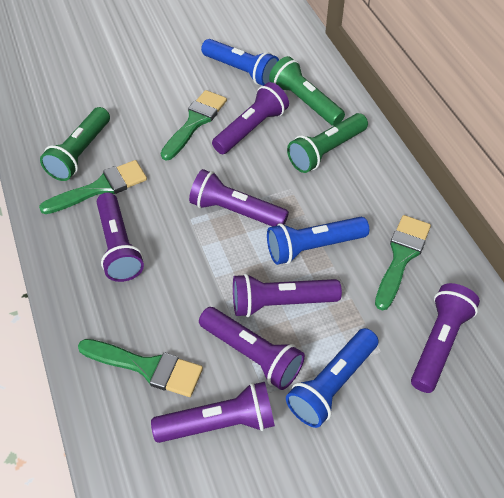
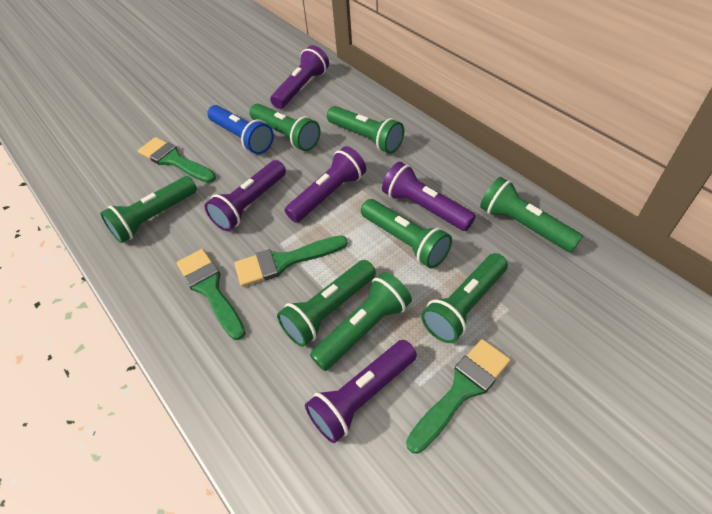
blue flashlight: 3 -> 1
green flashlight: 3 -> 8
purple flashlight: 7 -> 5

